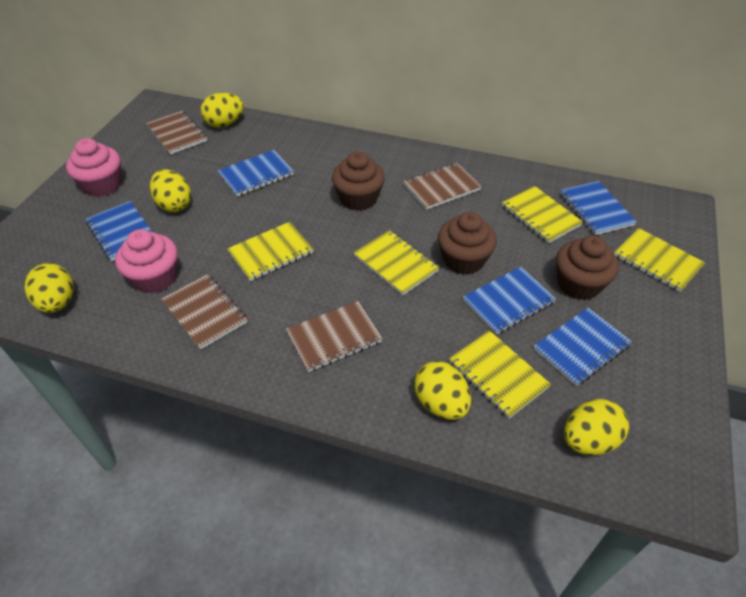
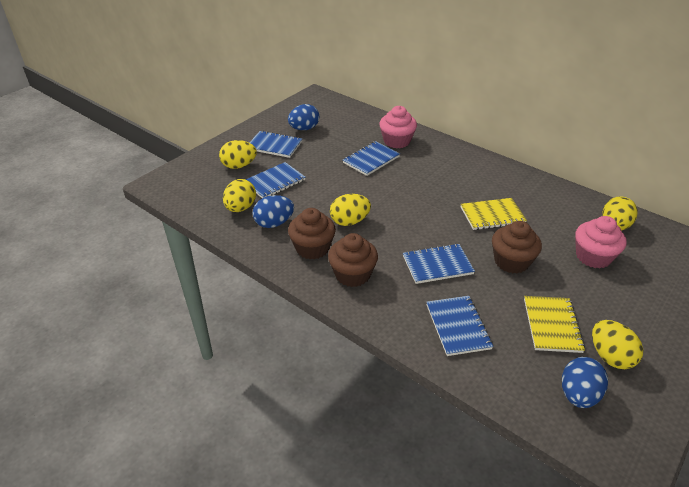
blue egg: 0 -> 3
brown notebook: 4 -> 0
yellow notebook: 5 -> 2

